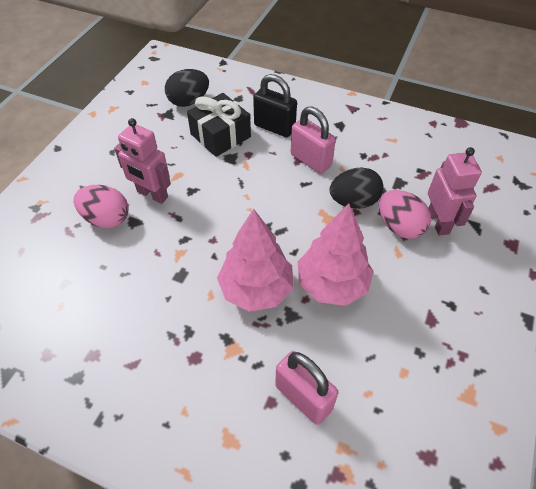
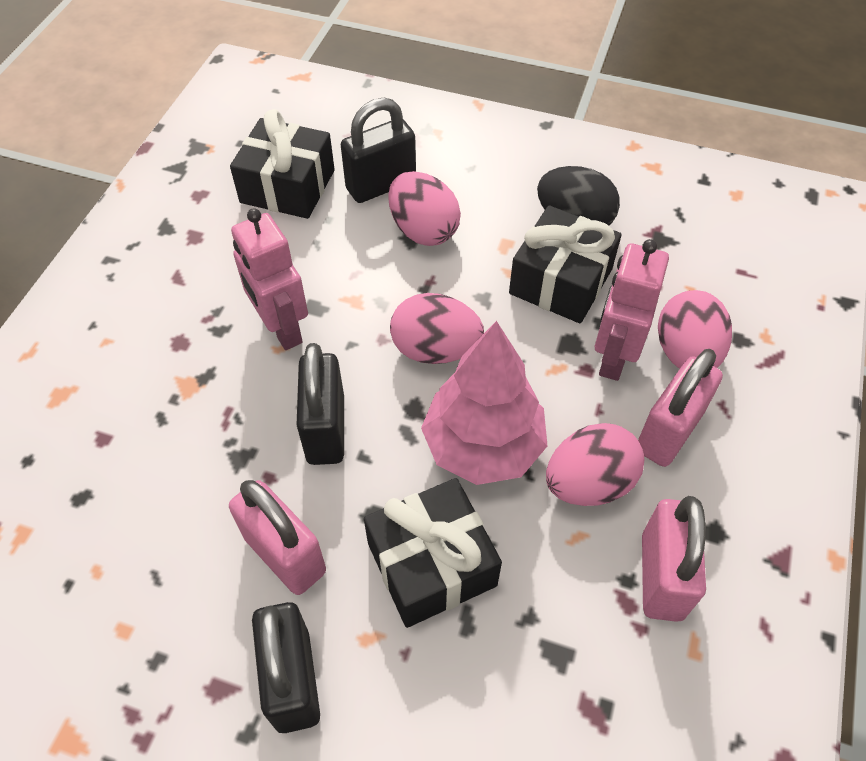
black egg: 2 -> 1
black gift: 1 -> 3
black padlock: 1 -> 3
pink egg: 2 -> 4
pink padlock: 2 -> 3
pink tree: 2 -> 1

